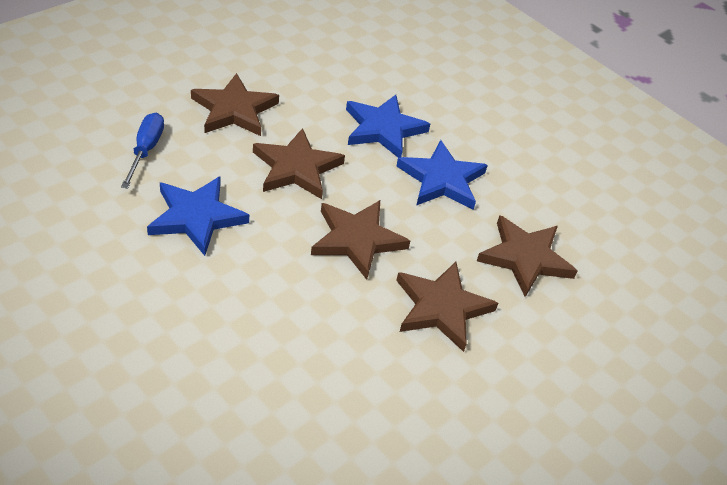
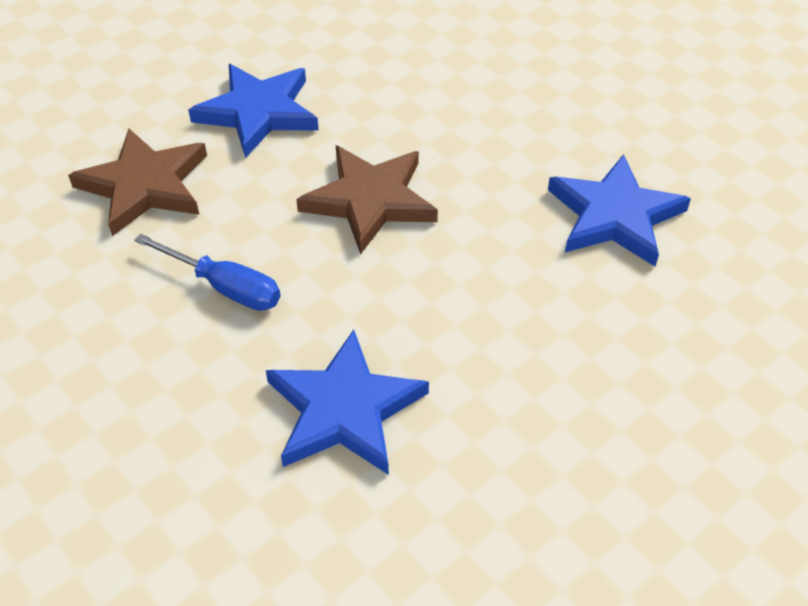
brown star: 5 -> 2

